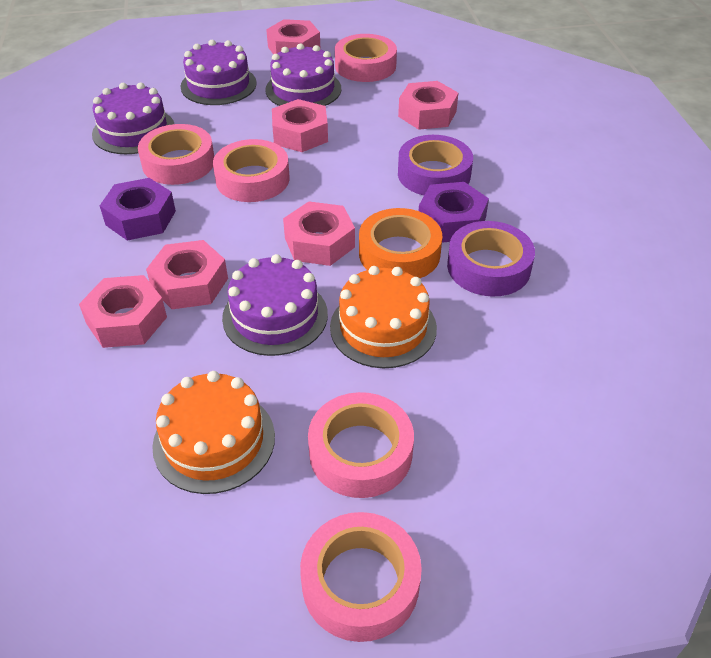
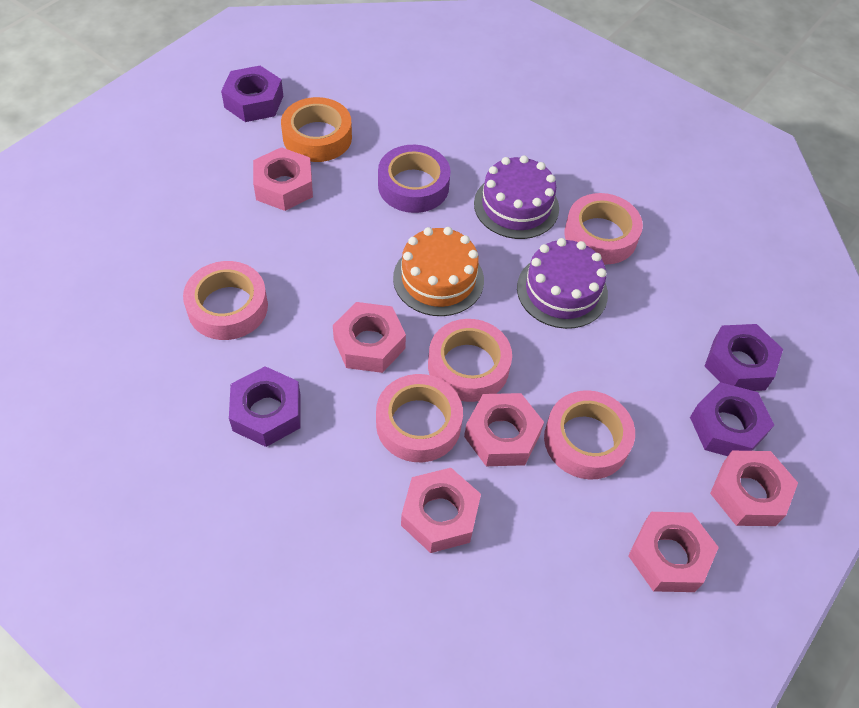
orange cake: 2 -> 1
purple cake: 4 -> 2
purple nut: 2 -> 4
purple tape: 2 -> 1

